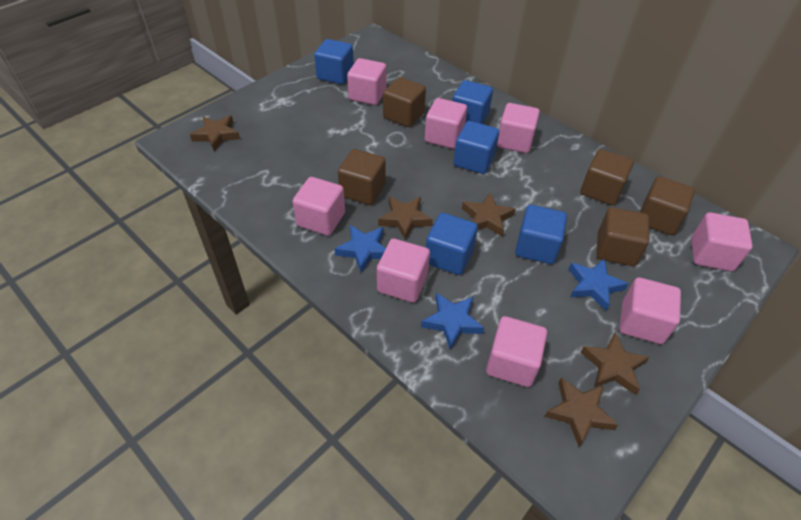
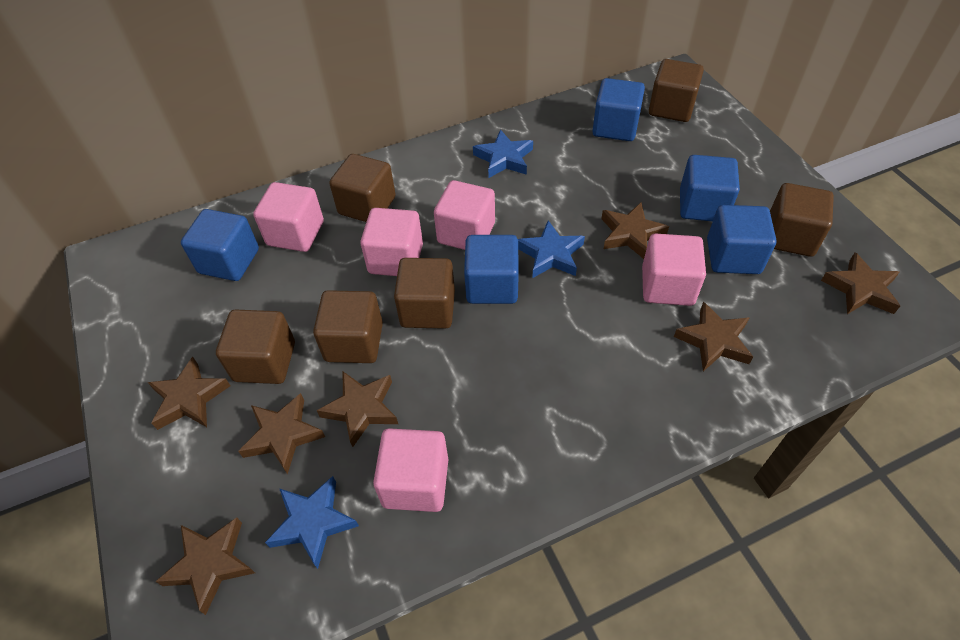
brown cube: 5 -> 6
brown star: 5 -> 7
pink cube: 8 -> 5

